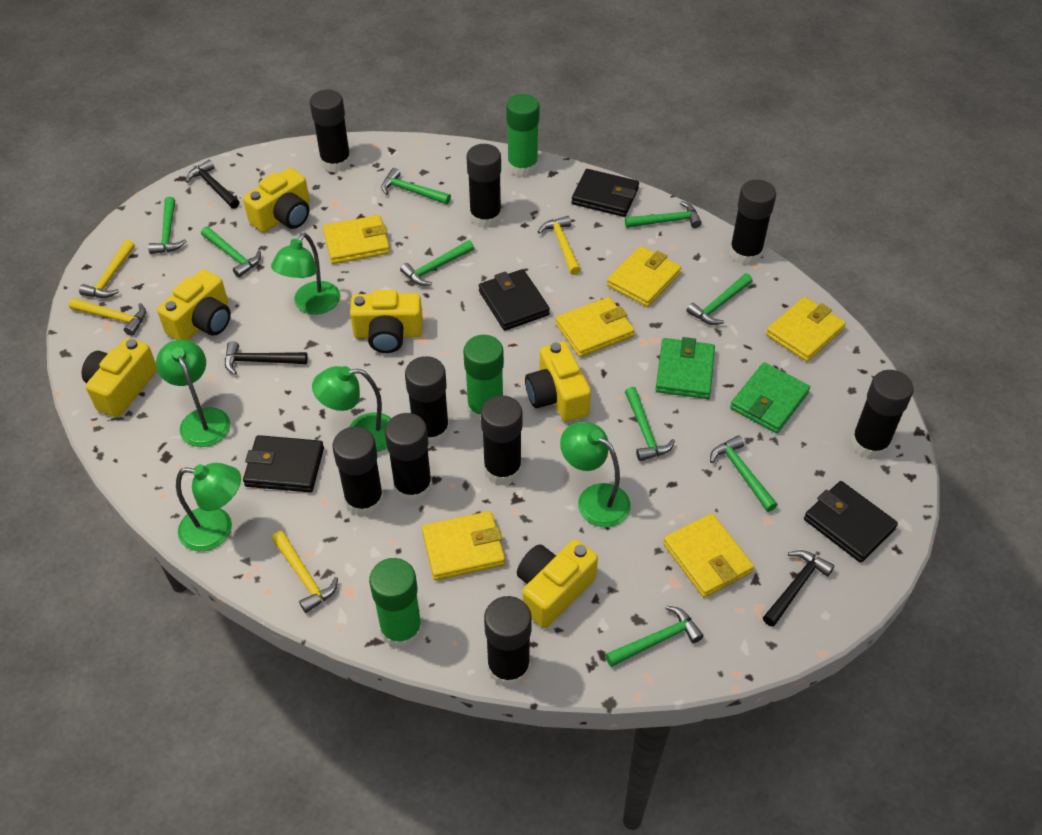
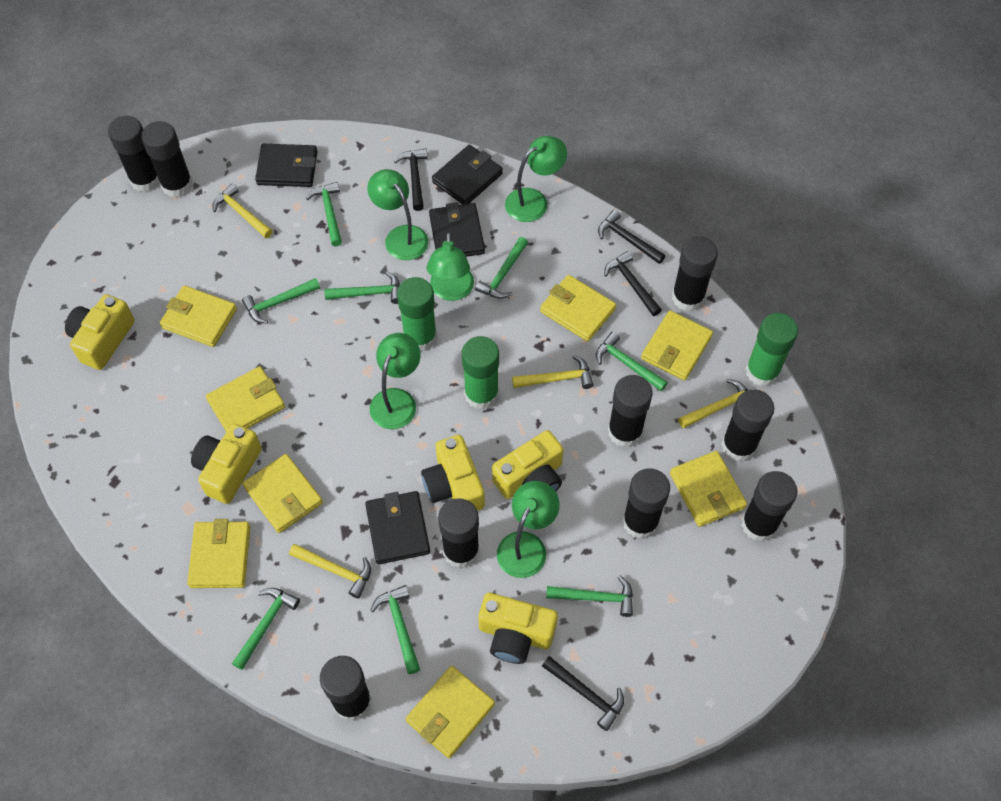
black hammer: 3 -> 4
green hammer: 9 -> 8
green wallet: 2 -> 0
yellow camera: 6 -> 5
yellow wallet: 6 -> 8

